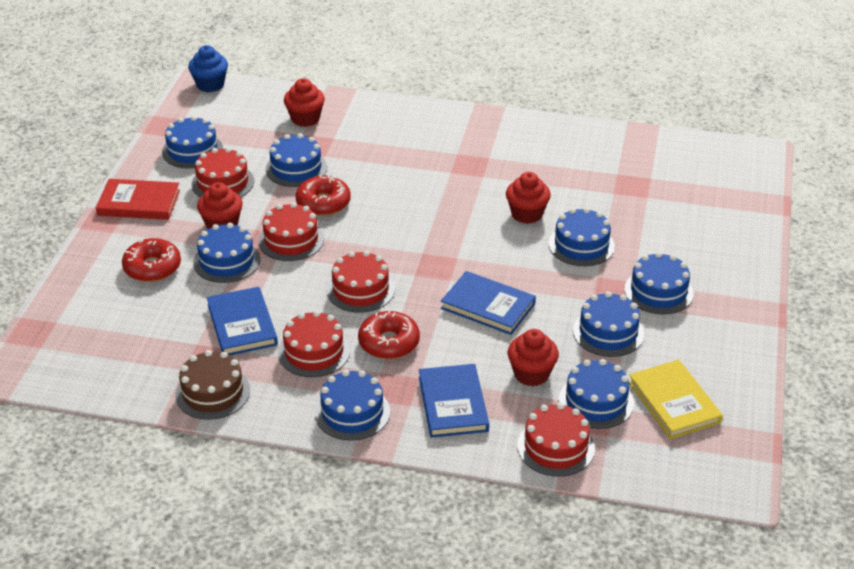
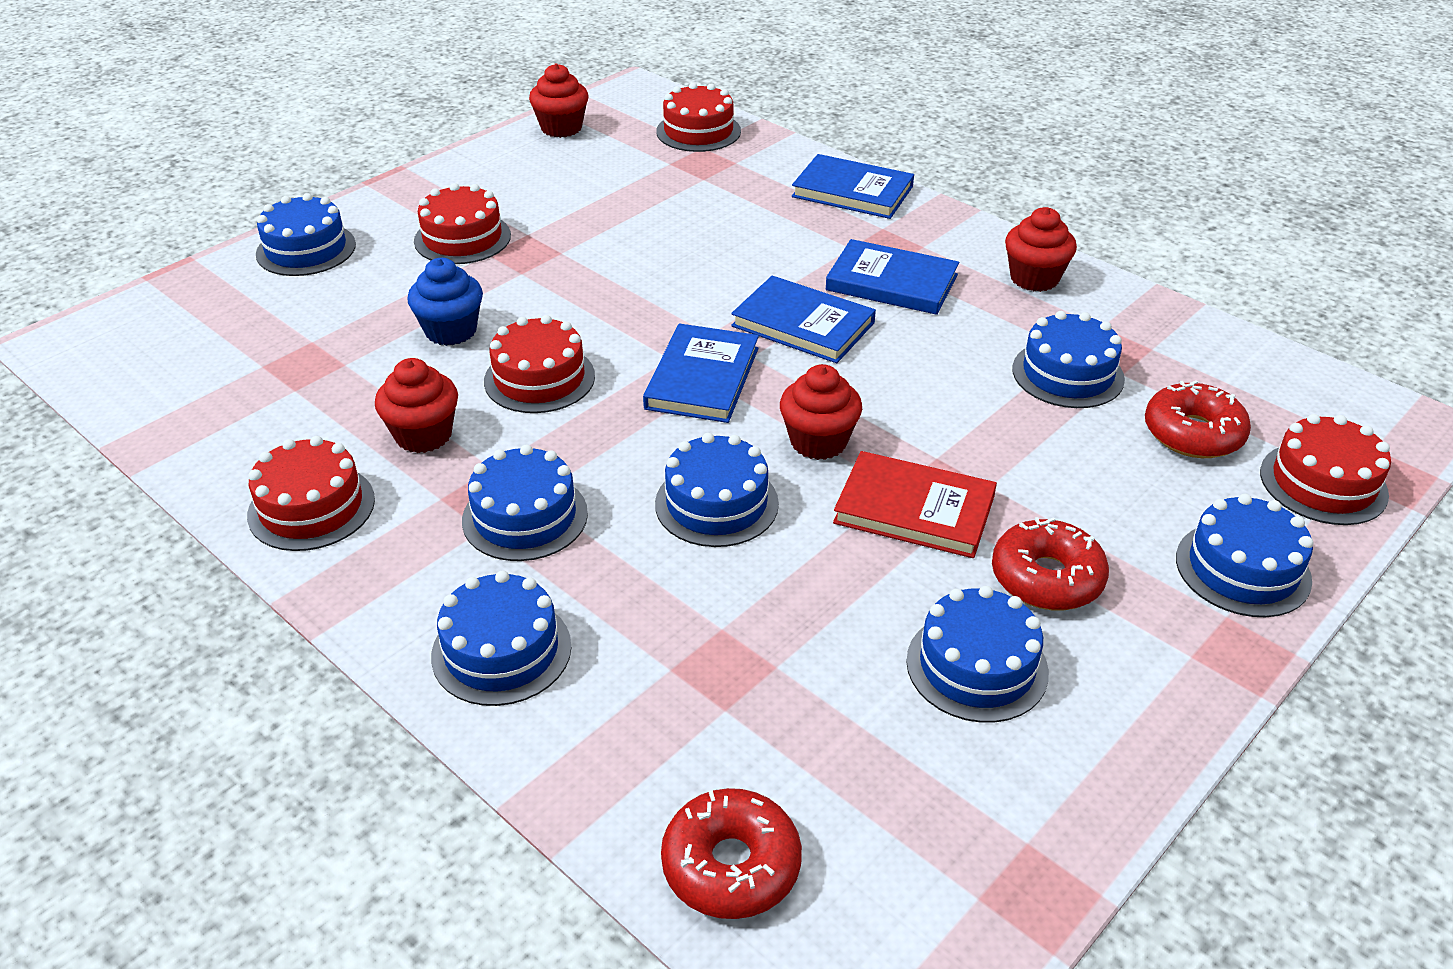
blue book: 3 -> 4
blue cake: 8 -> 7
brown cake: 1 -> 0
yellow book: 1 -> 0

